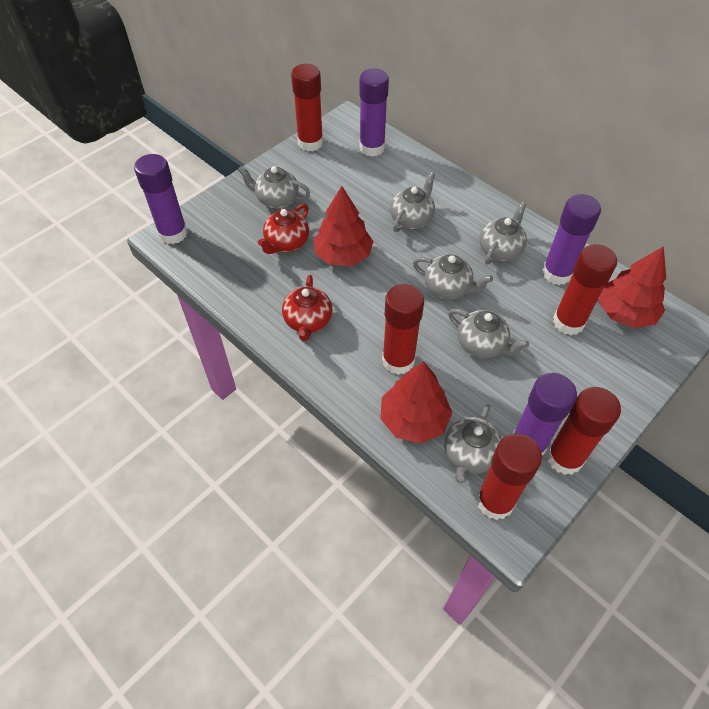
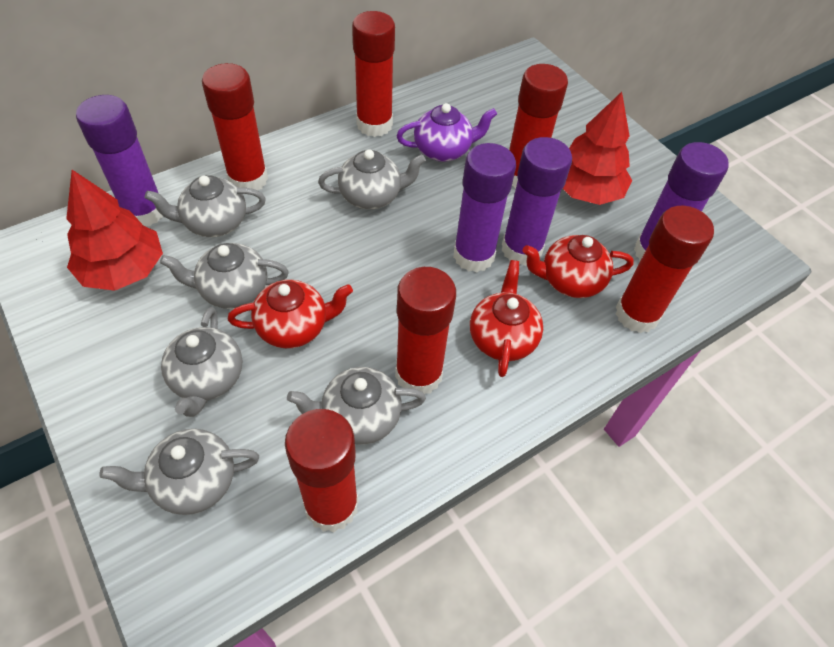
purple teapot: 0 -> 1
red glue stick: 5 -> 6
red teapot: 2 -> 3
red tree: 3 -> 2

